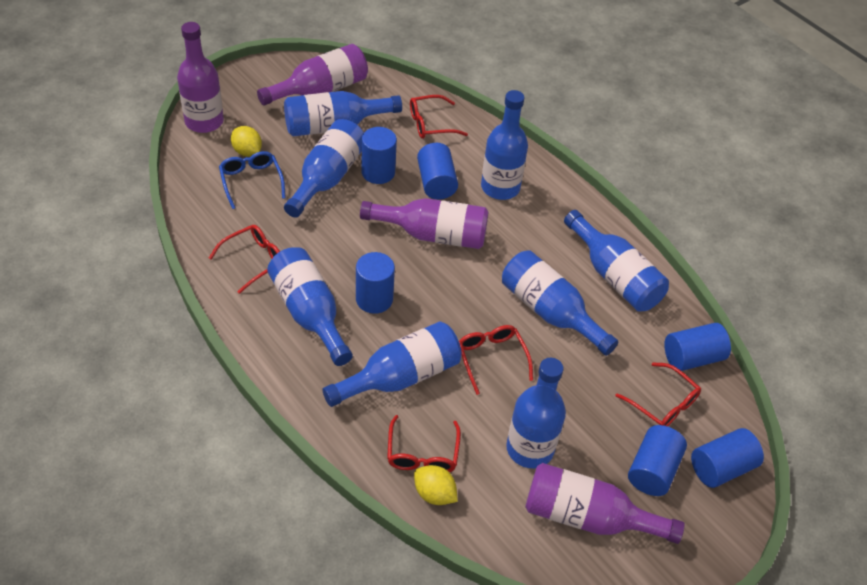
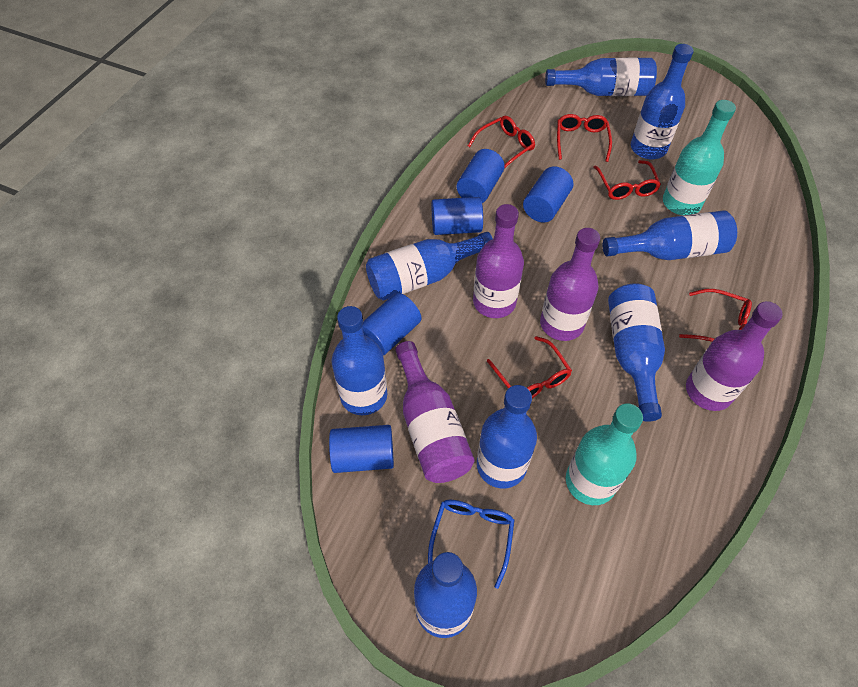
blue cylinder: 6 -> 5
turquoise bottle: 0 -> 2
yellow lemon: 2 -> 0

